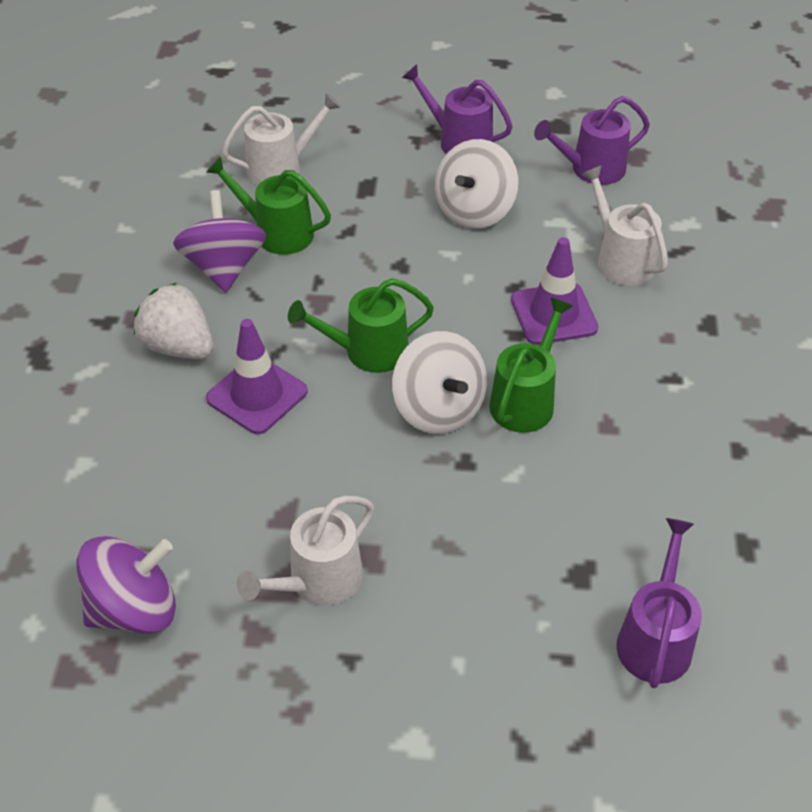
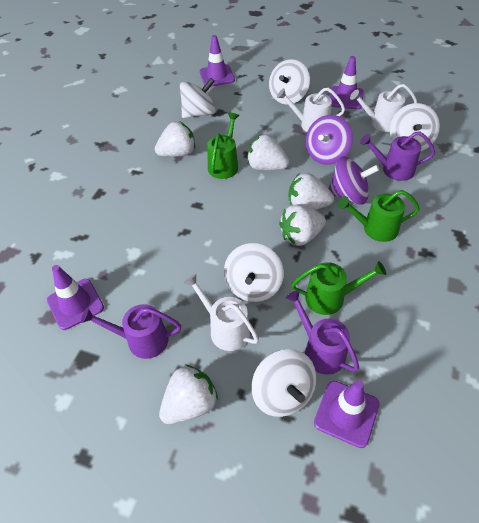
purple traffic cone: 2 -> 4
white spinning top: 2 -> 5
white strawberry: 1 -> 5

